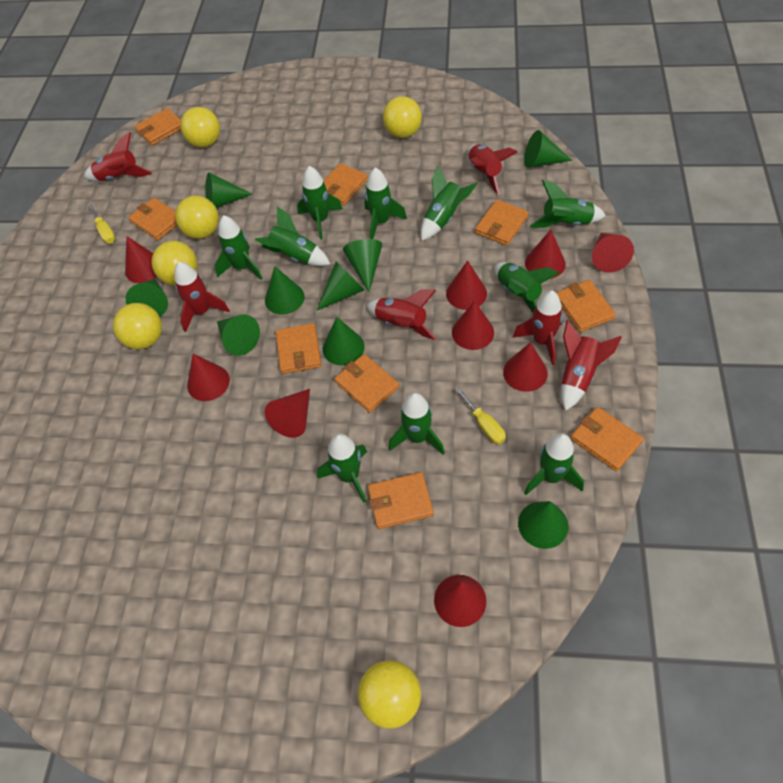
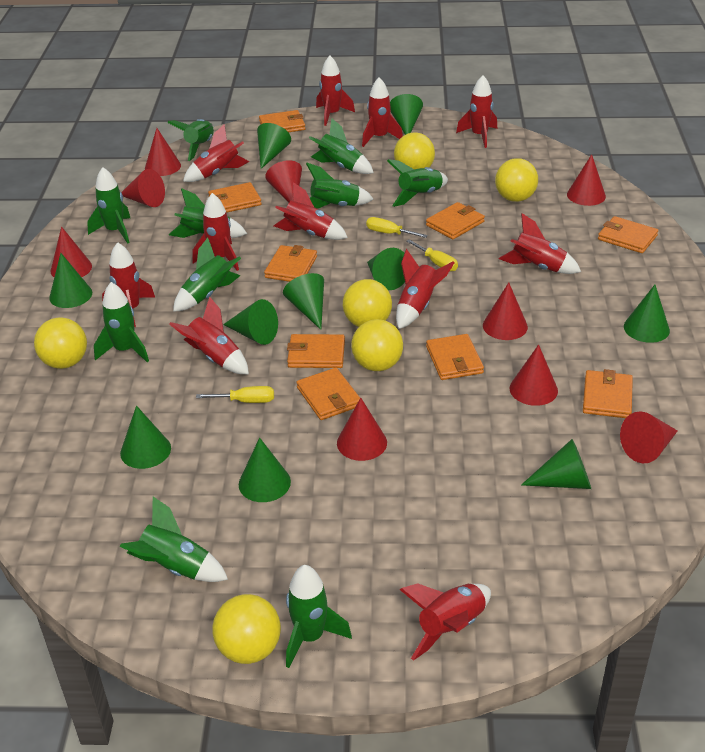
green cone: 9 -> 10
red rocket: 6 -> 11
yellow screwdriver: 2 -> 3

